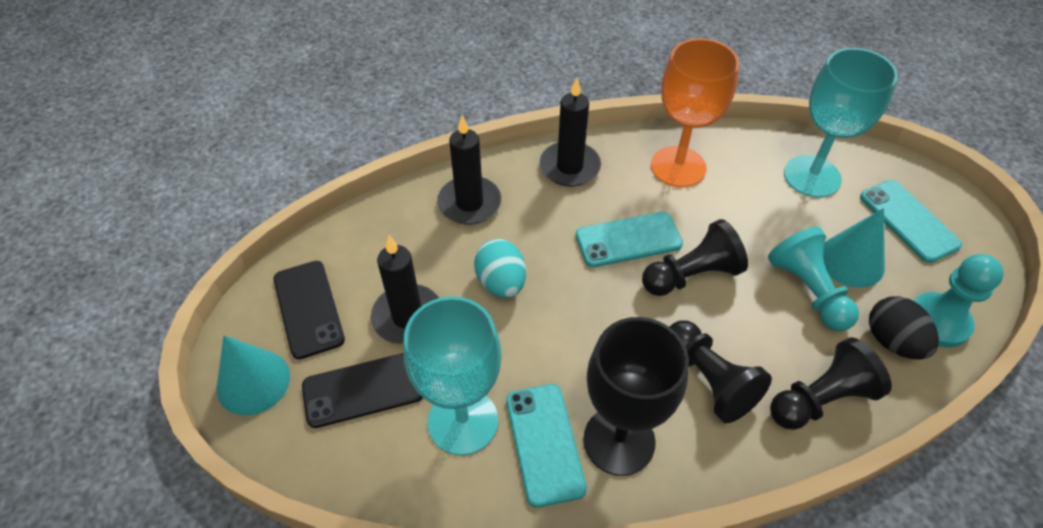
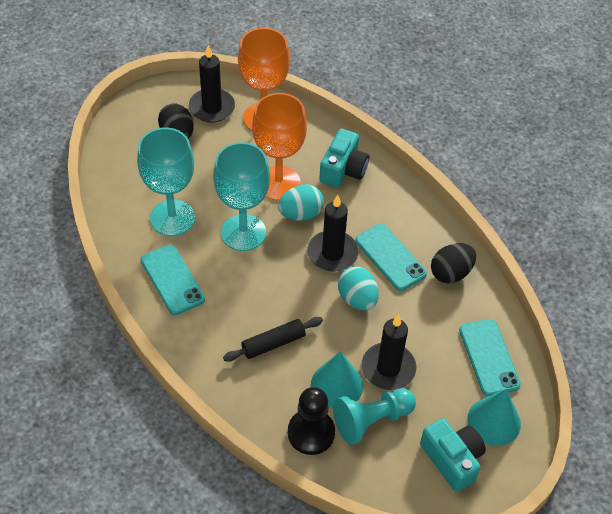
black egg: 1 -> 2
black goblet: 1 -> 0
black pawn: 3 -> 1
black phone: 2 -> 0
black rolling pin: 0 -> 1
orange goblet: 1 -> 2
turquoise camera: 0 -> 2
turquoise egg: 1 -> 2
turquoise pawn: 2 -> 1

